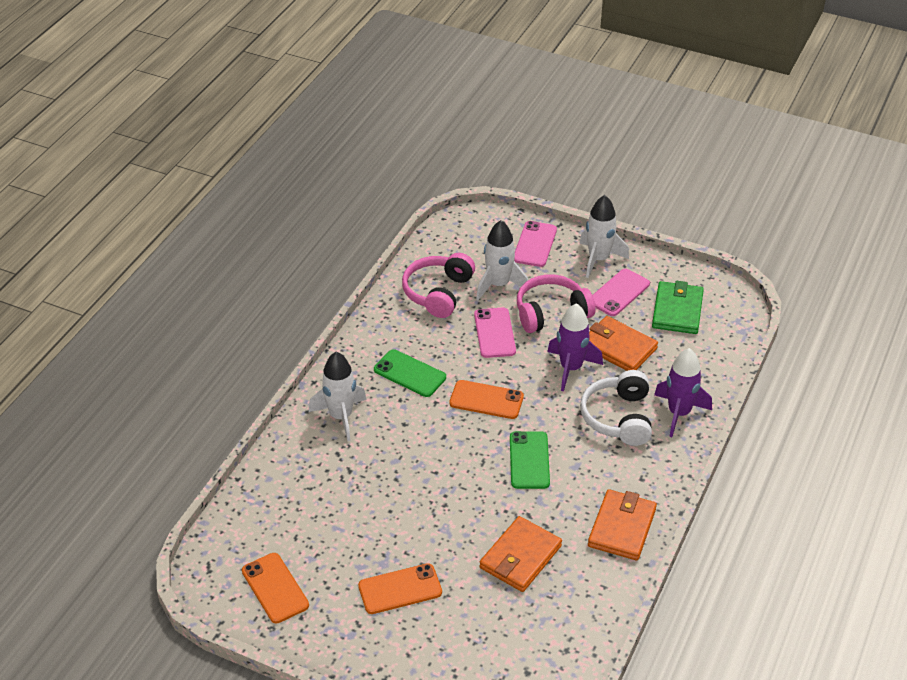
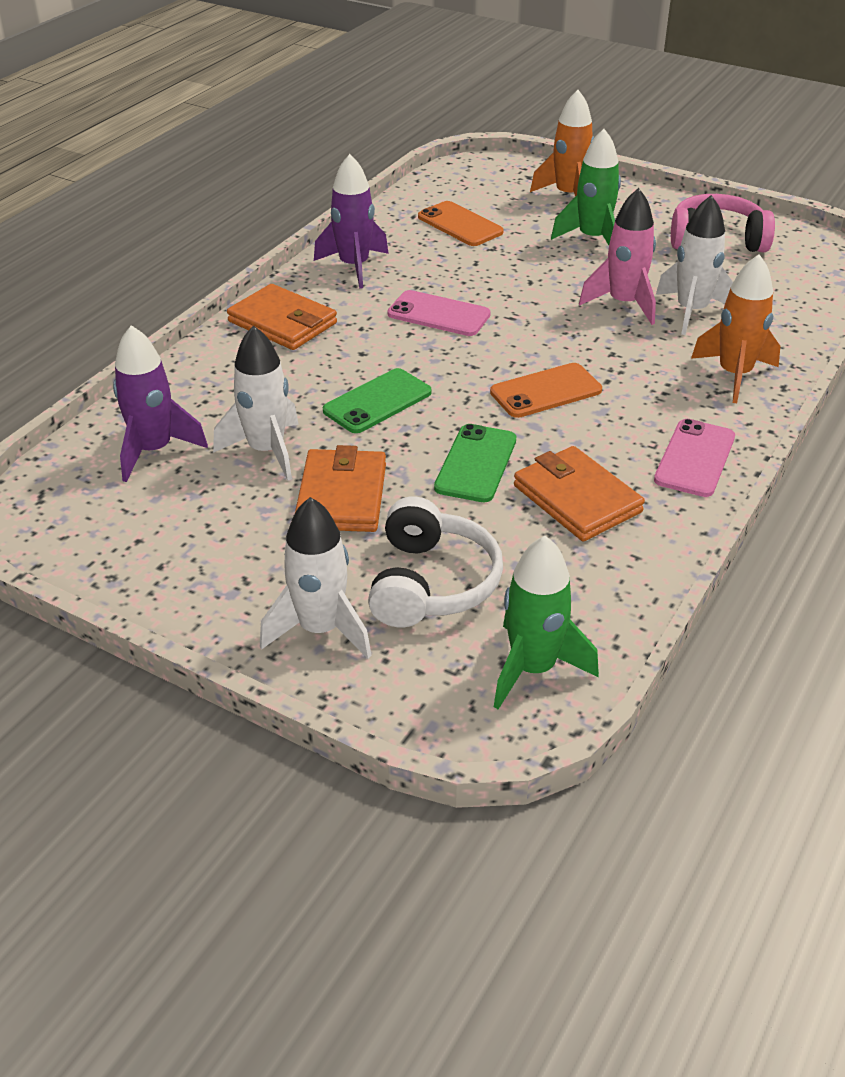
green rocket: 0 -> 2
green wallet: 1 -> 0
orange phone: 3 -> 2
orange rocket: 0 -> 2
pink headphones: 2 -> 1
pink phone: 3 -> 2
pink rocket: 0 -> 1

